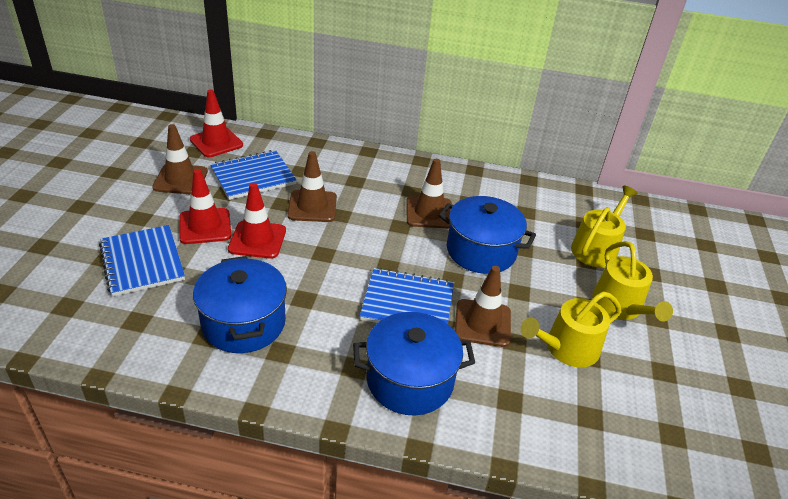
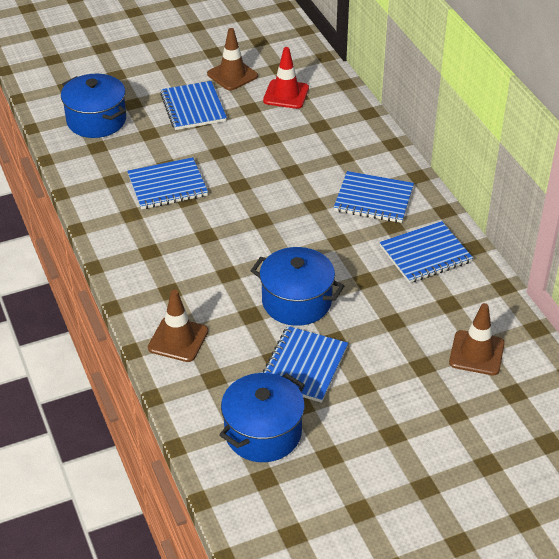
blue notebook: 3 -> 5
brown traffic cone: 4 -> 3
red traffic cone: 3 -> 1
yellow watering can: 3 -> 0

